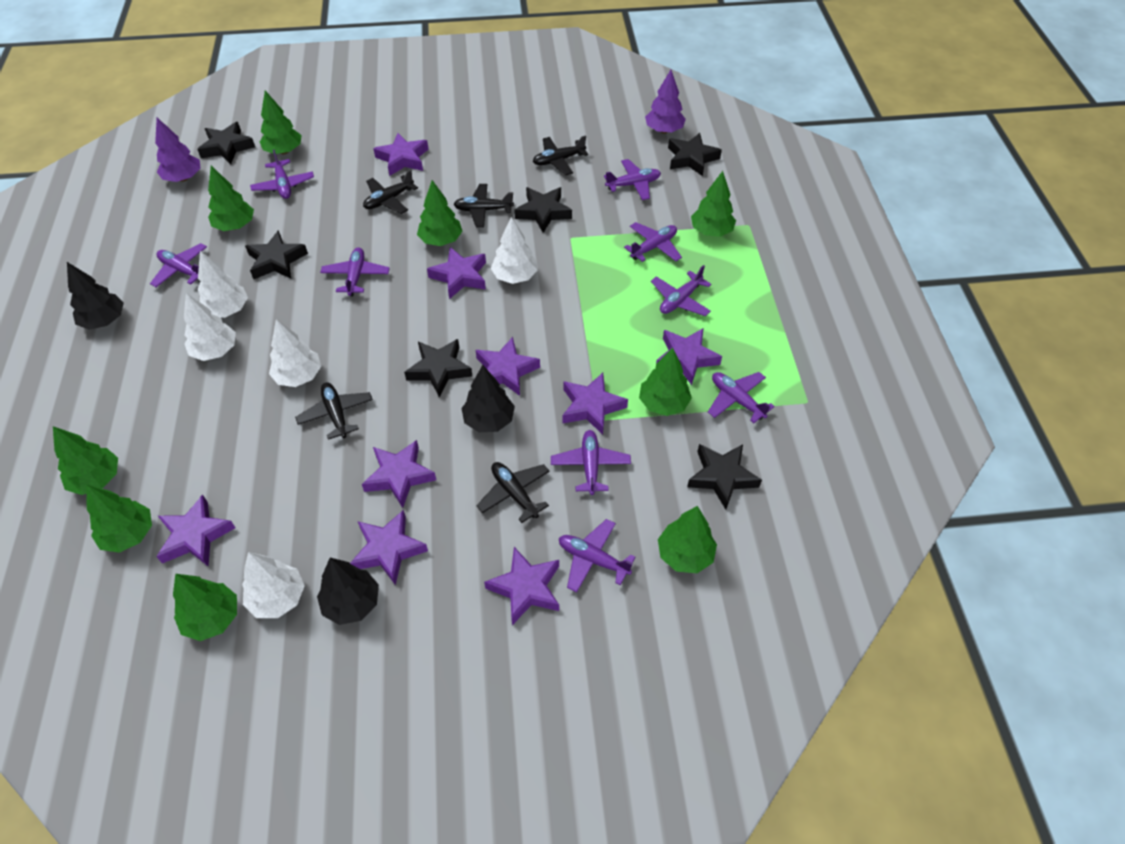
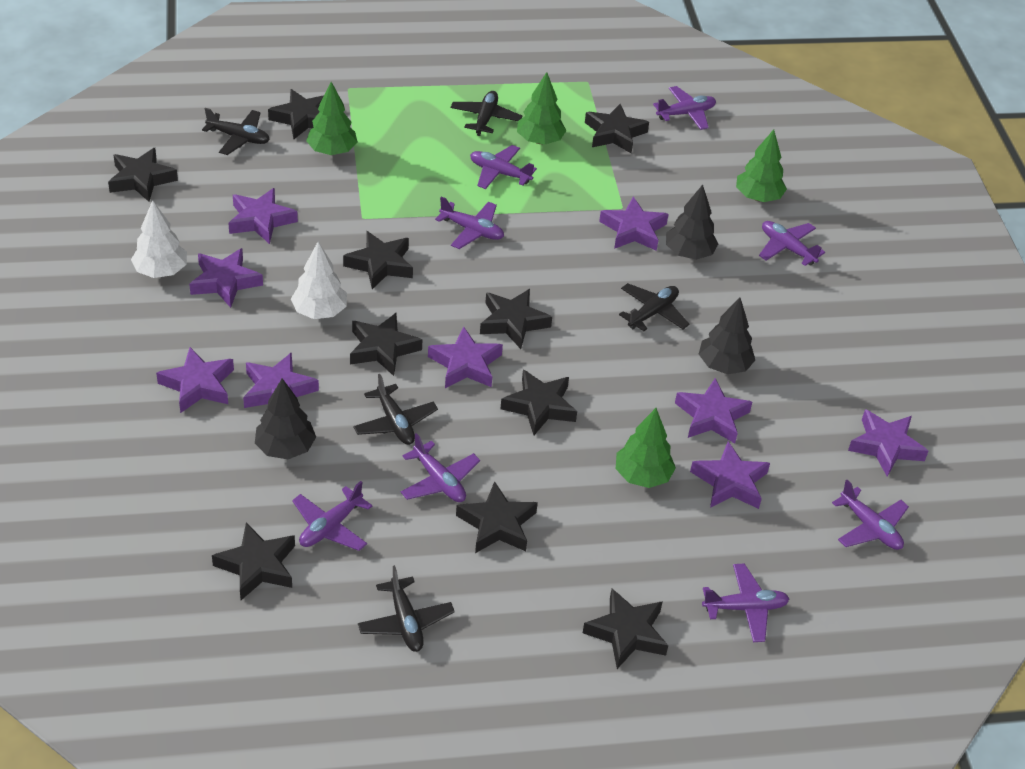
black star: 6 -> 10
green tree: 9 -> 4
purple plane: 9 -> 8
purple tree: 2 -> 0
white tree: 5 -> 2

